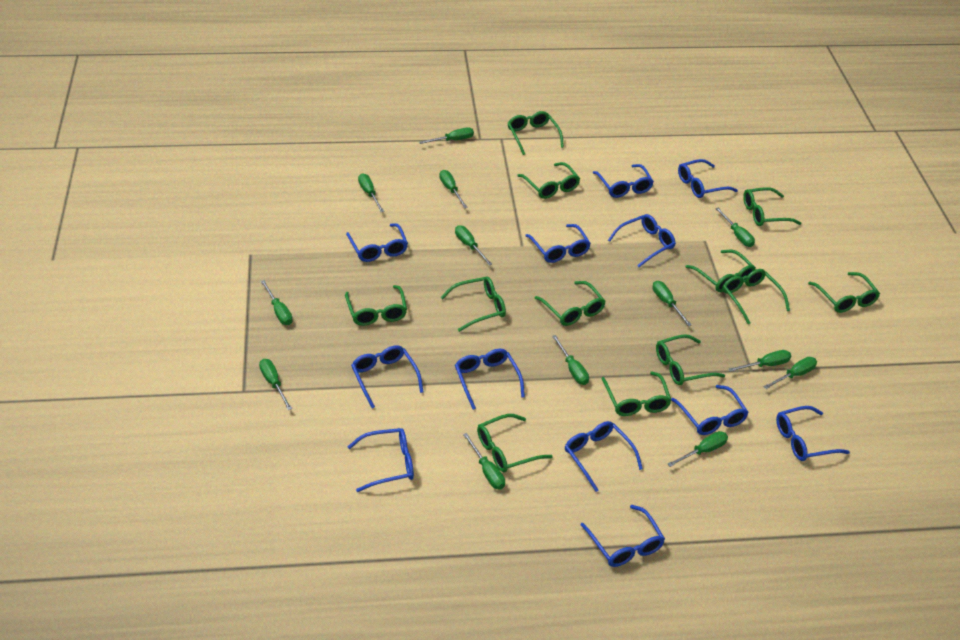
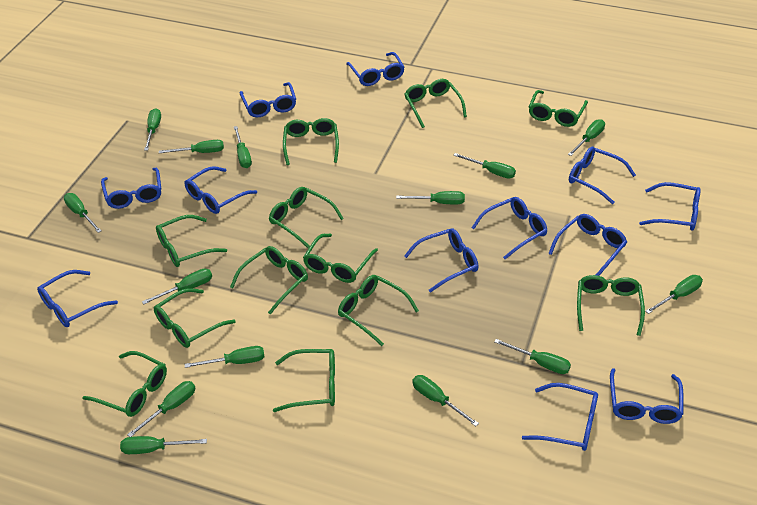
green screwdriver: 13 -> 14

